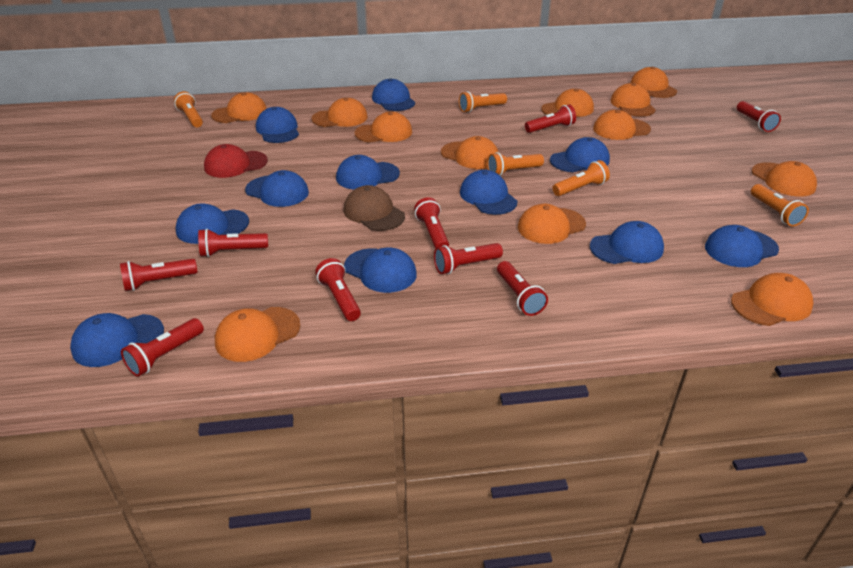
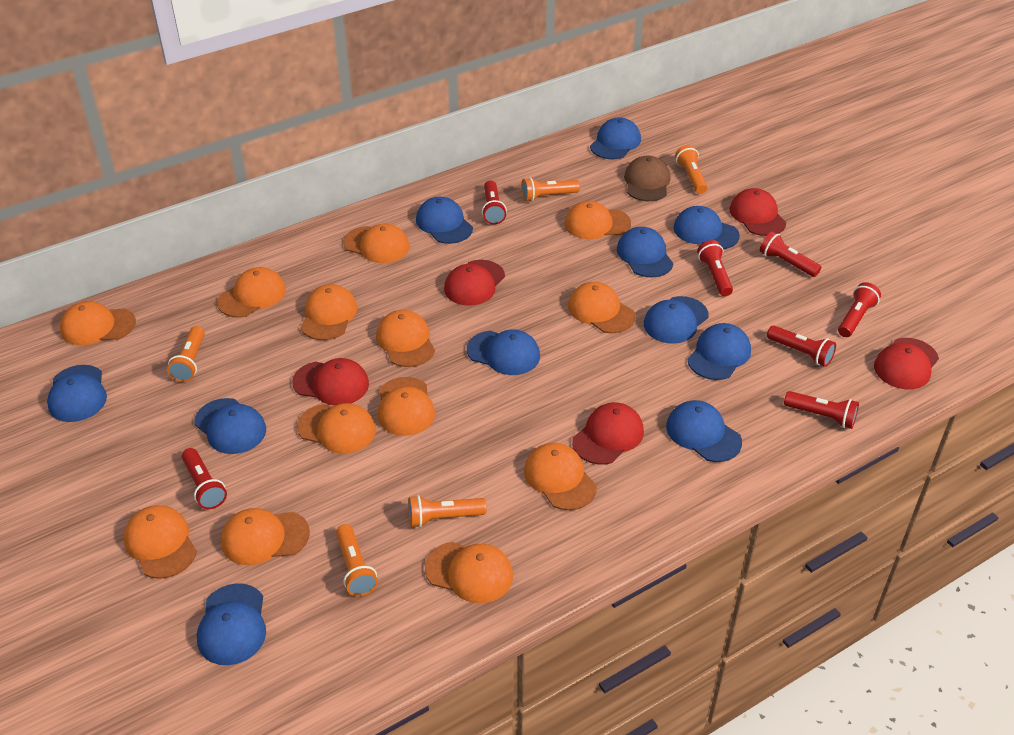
orange cap: 12 -> 13
red cap: 1 -> 5
red flashlight: 9 -> 7

